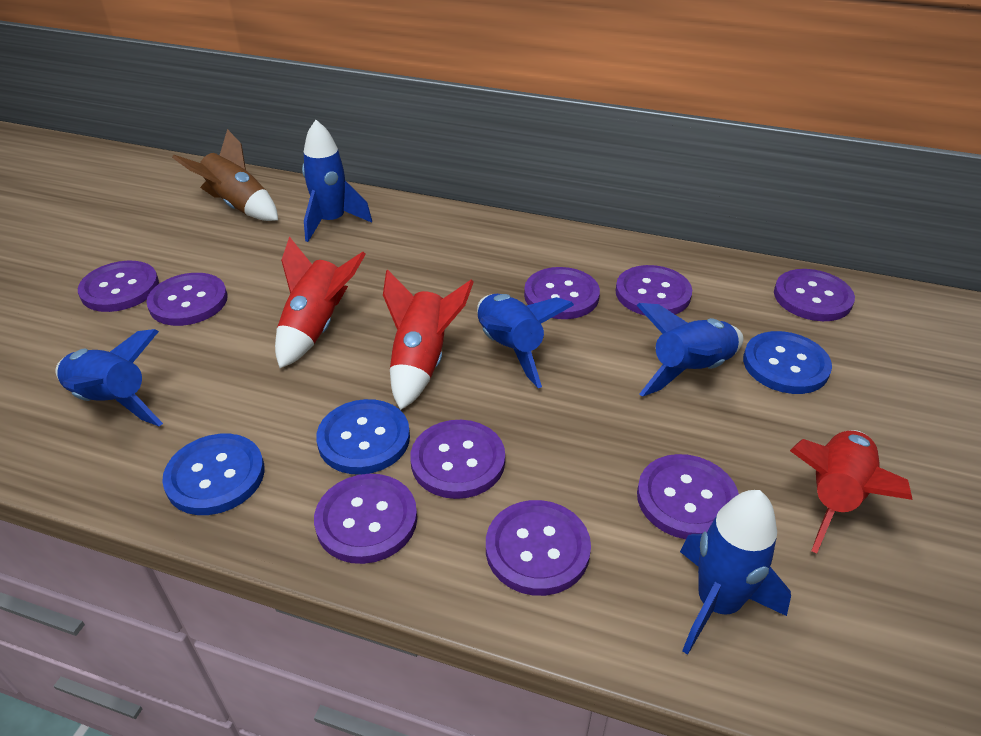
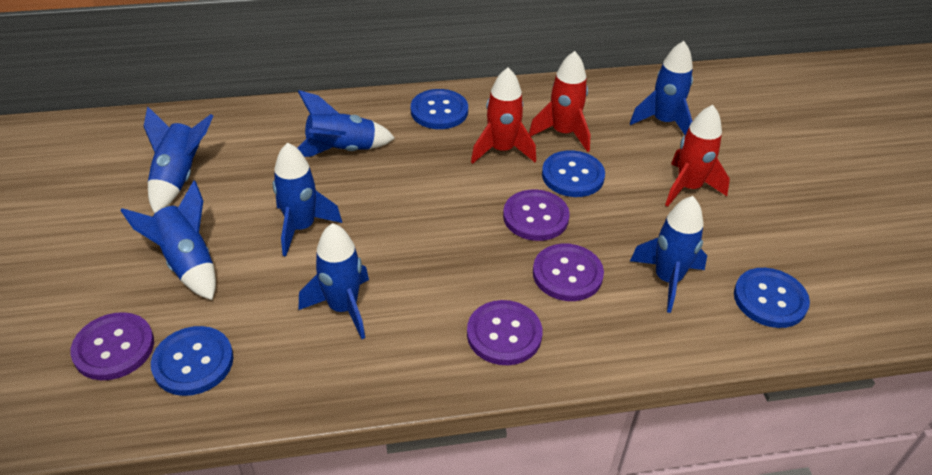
blue button: 3 -> 4
blue rocket: 5 -> 7
brown rocket: 1 -> 0
purple button: 9 -> 4

